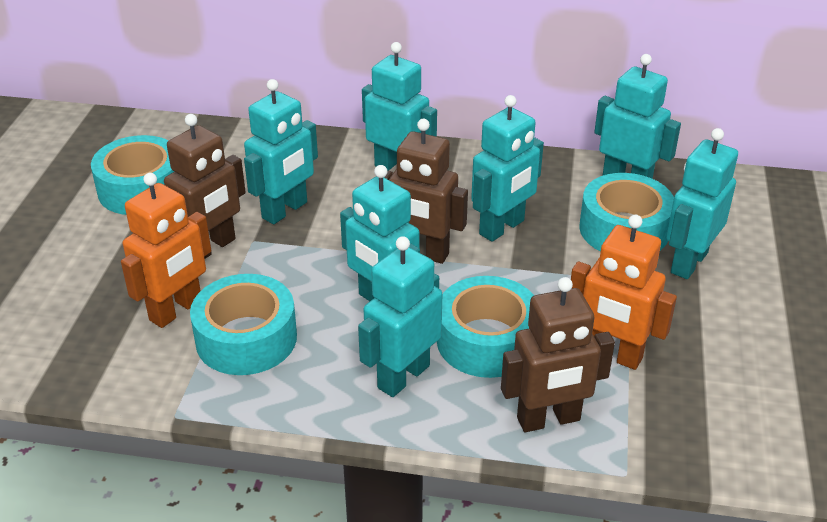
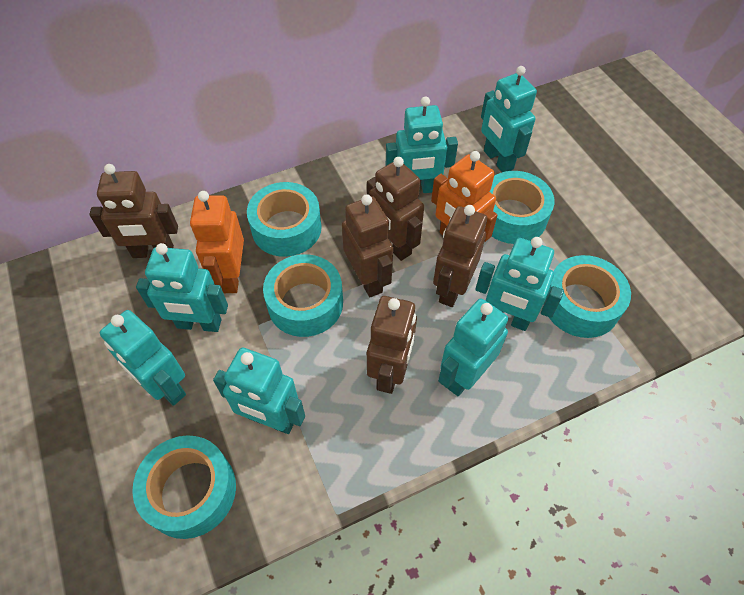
brown robot: 3 -> 5
turquoise tape: 4 -> 5

